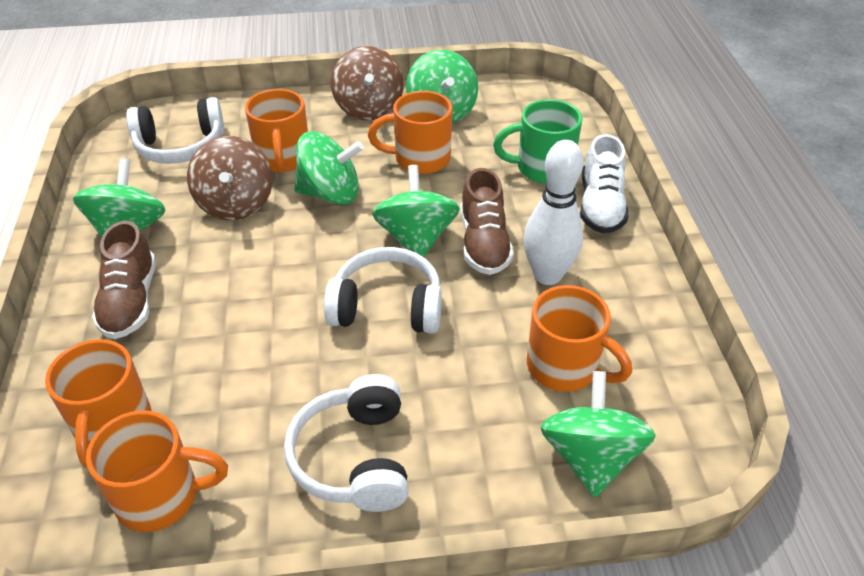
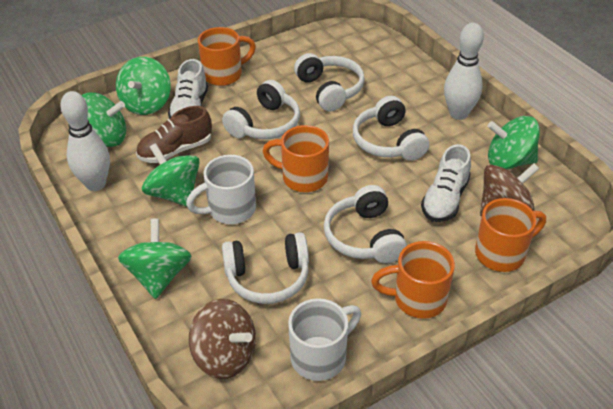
brown shoe: 2 -> 1
green mug: 1 -> 0
orange mug: 5 -> 4
white bowling pin: 1 -> 2
white headphones: 3 -> 5
white mug: 0 -> 2
white shoe: 1 -> 2

